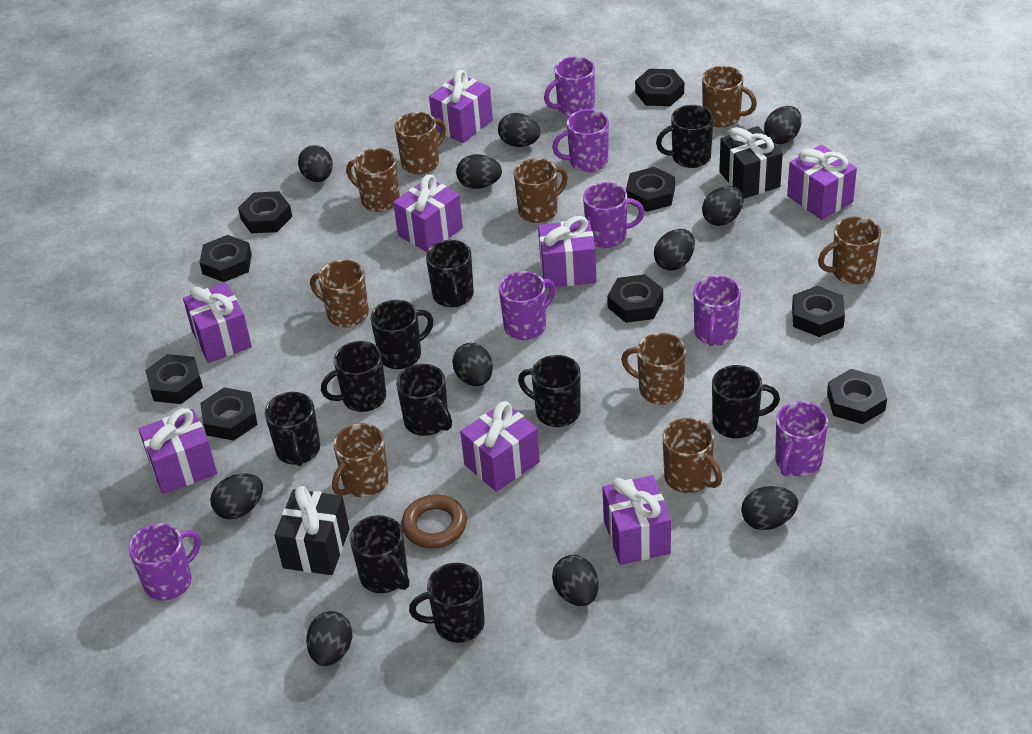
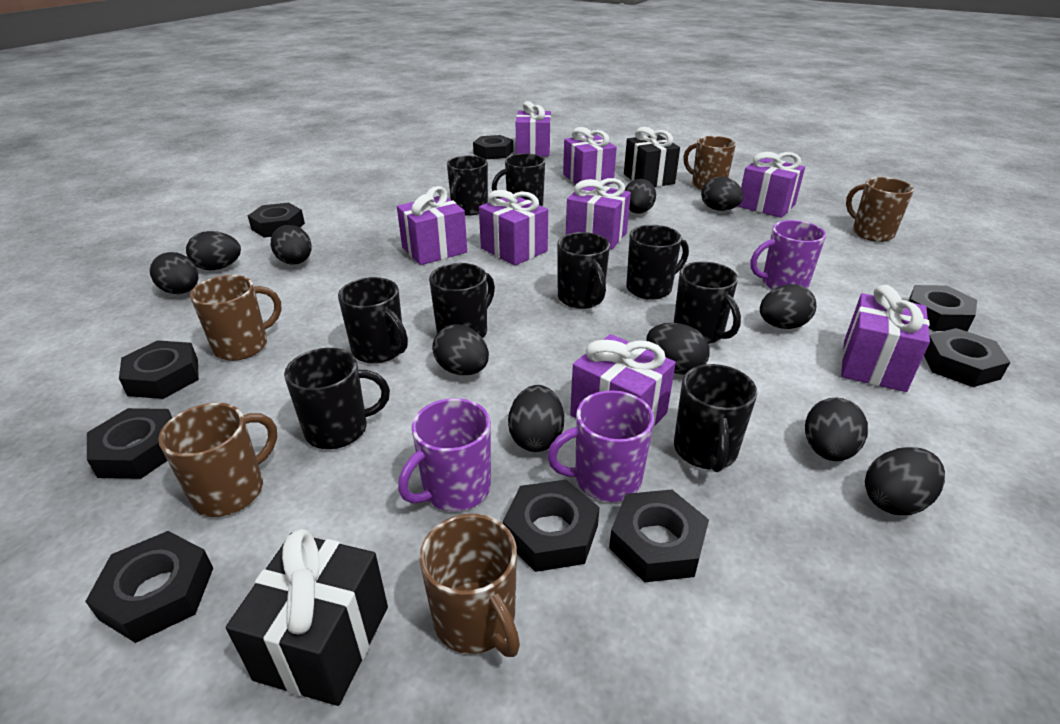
black mug: 10 -> 9
brown mug: 9 -> 5
brown ring: 1 -> 0
purple mug: 7 -> 3

